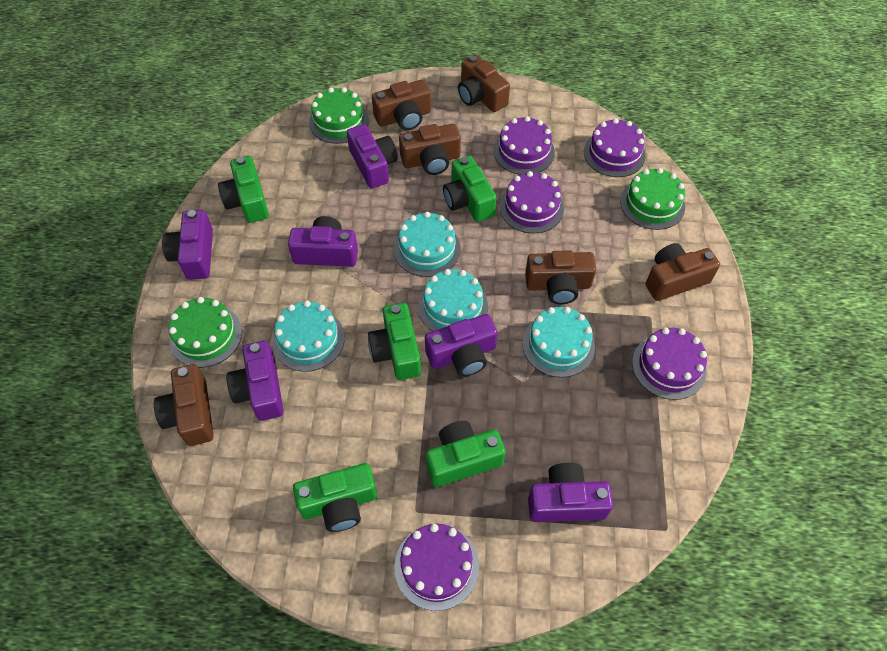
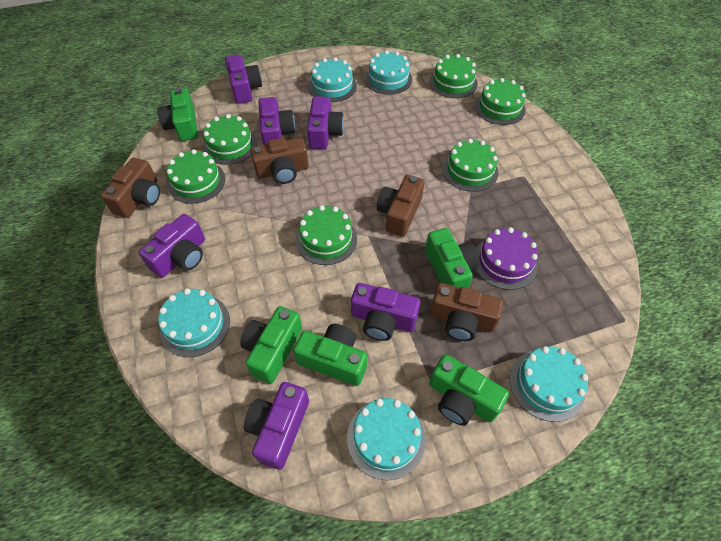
brown camera: 6 -> 4
green cake: 3 -> 6
purple cake: 5 -> 1
turquoise cake: 4 -> 5

